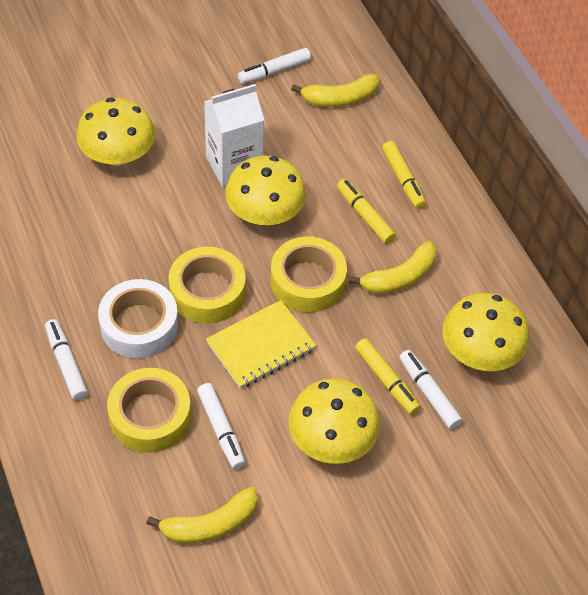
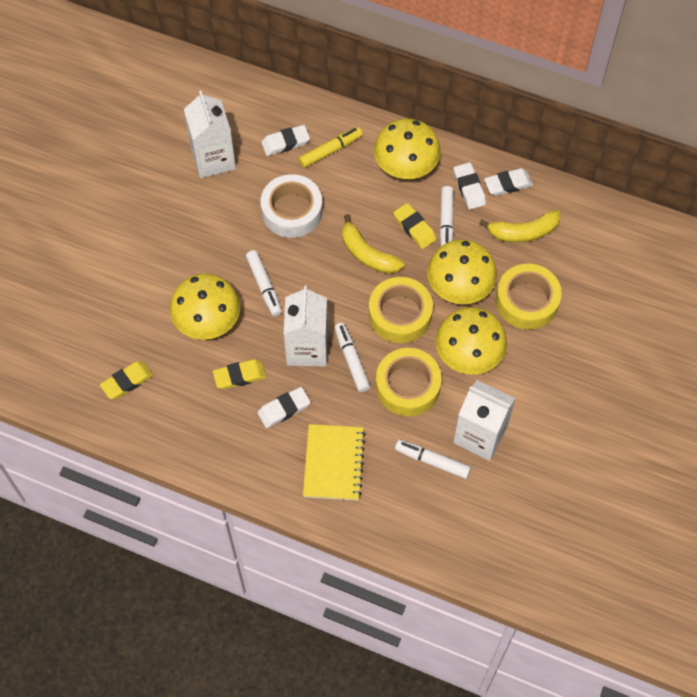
white carton: 1 -> 3
white eraser: 0 -> 4
yellow banana: 3 -> 2
yellow eraser: 0 -> 3
yellow marker: 3 -> 1

